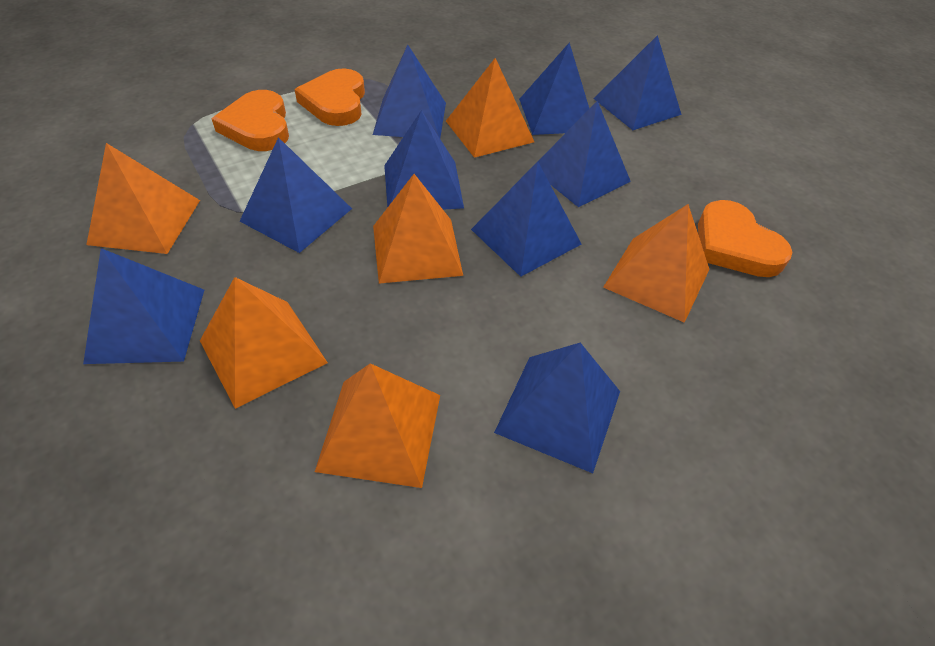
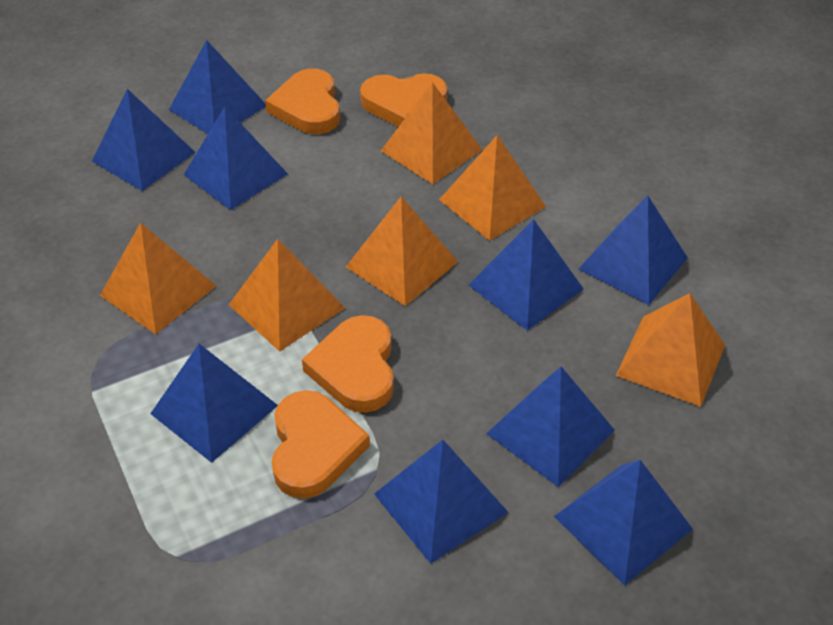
orange heart: 3 -> 4

